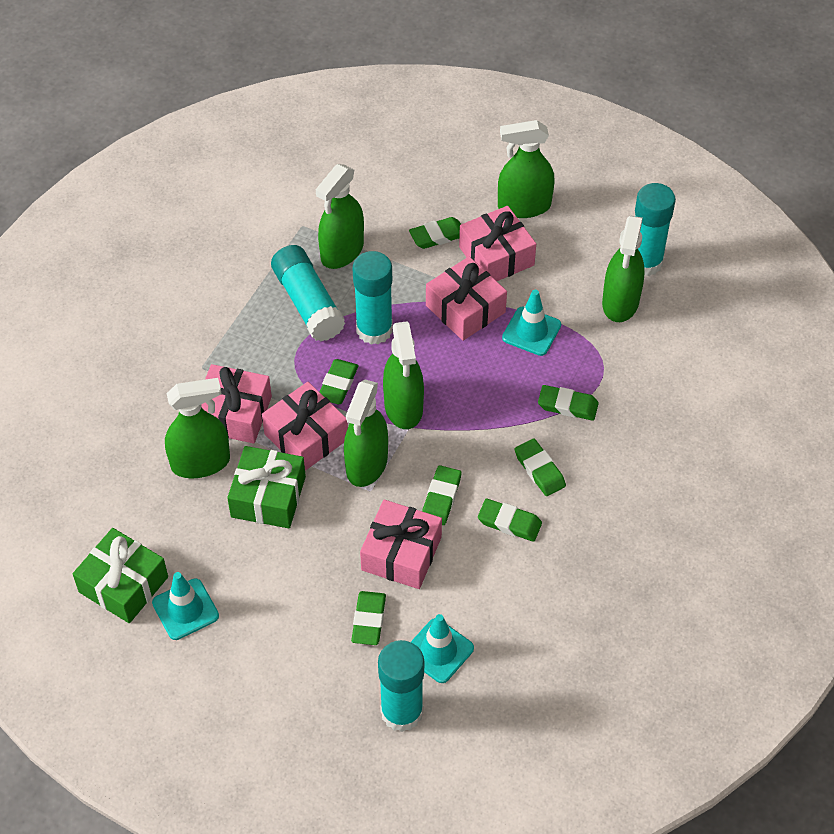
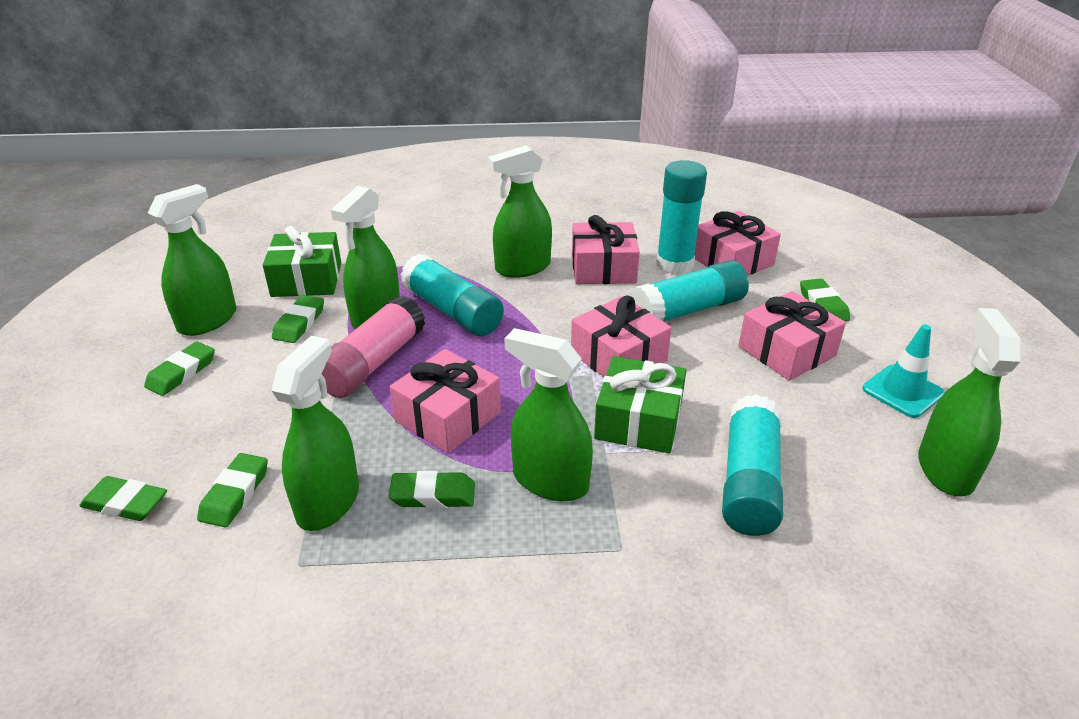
green eraser: 7 -> 6
pink glue stick: 0 -> 1
turquoise traffic cone: 3 -> 1

